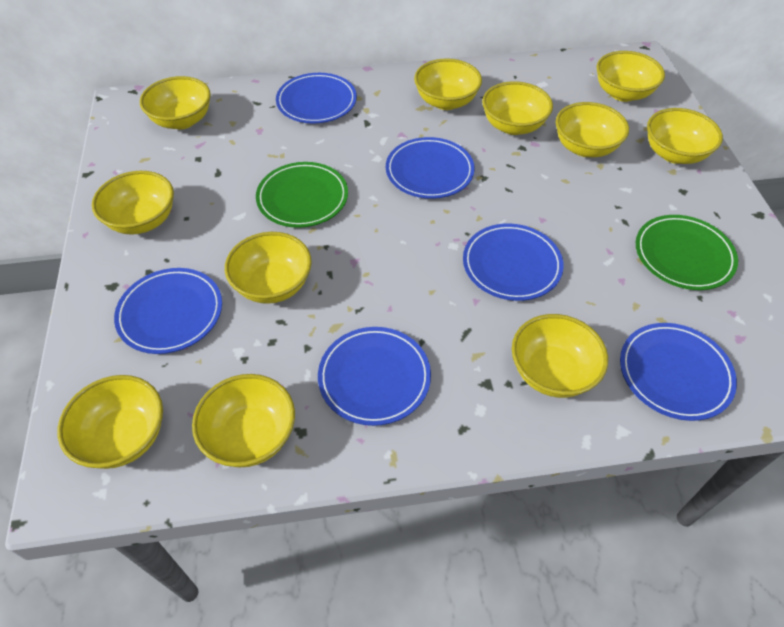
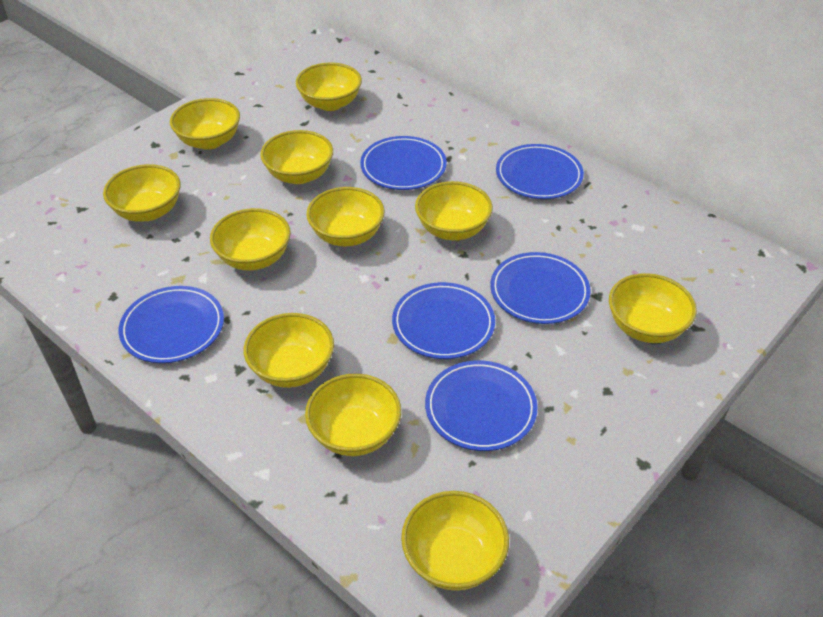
green plate: 2 -> 0

